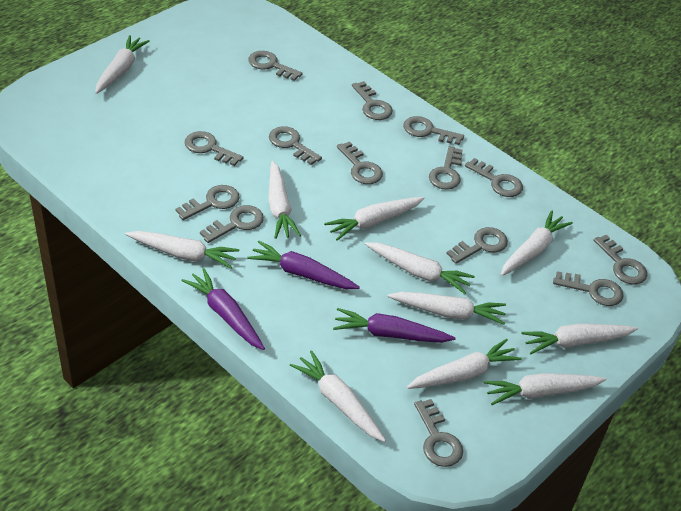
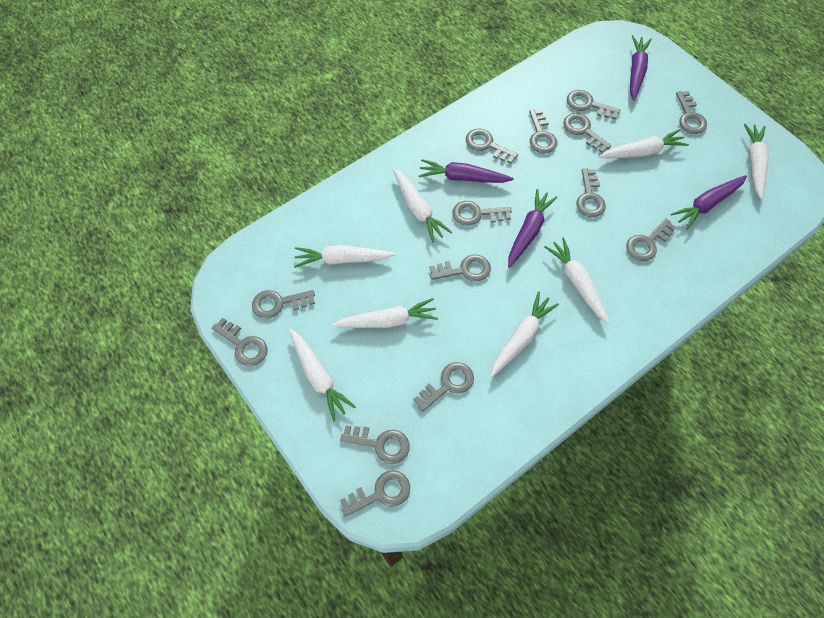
purple carrot: 3 -> 4
white carrot: 11 -> 8

